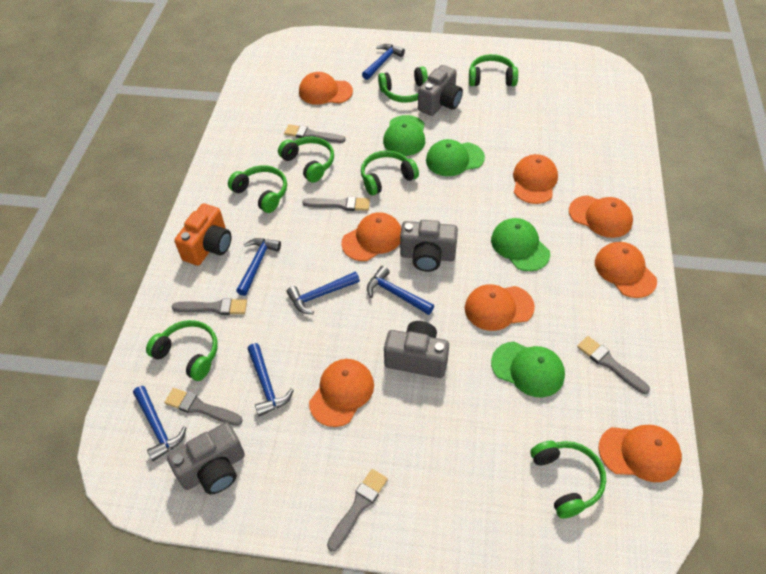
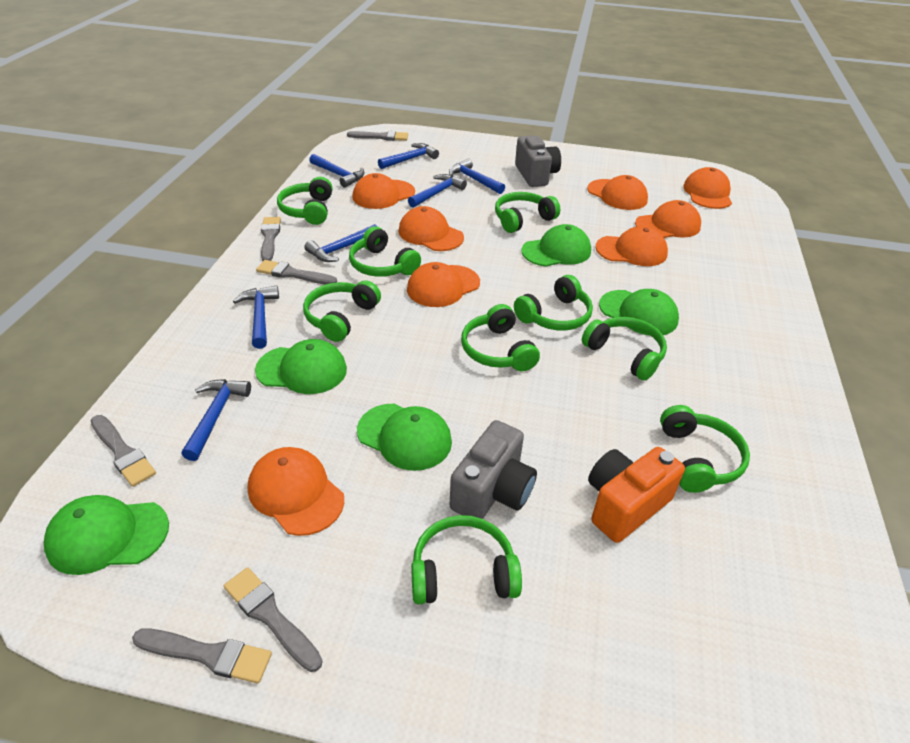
blue hammer: 6 -> 7
green cap: 4 -> 5
green headphones: 7 -> 9
grey camera: 4 -> 2

